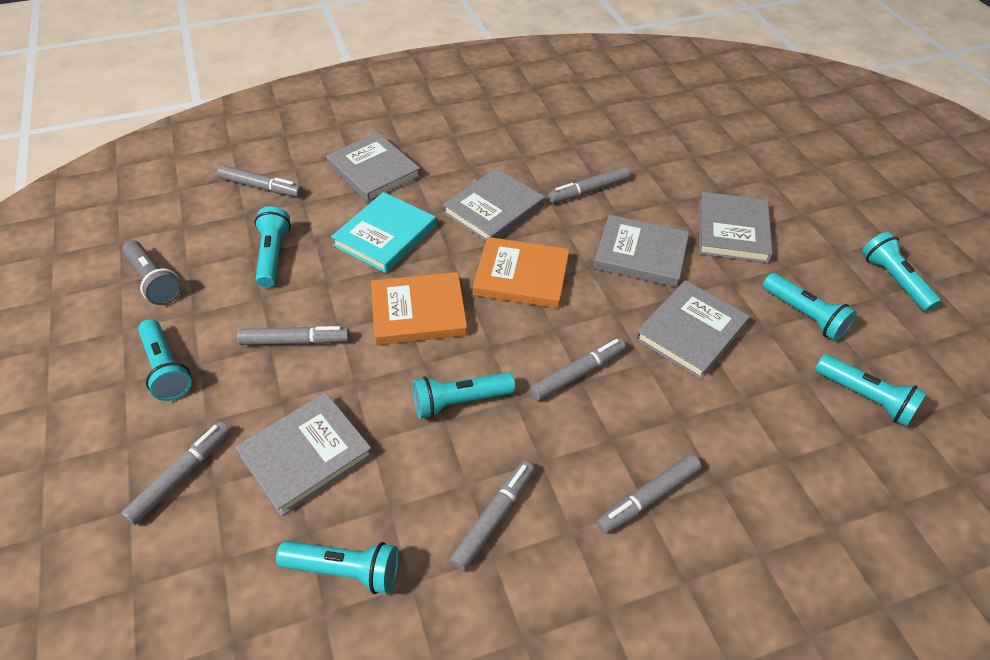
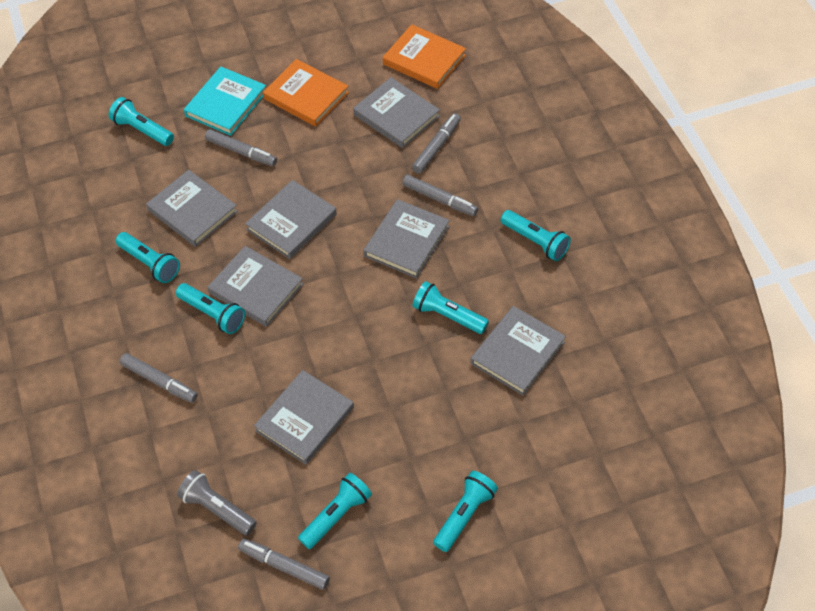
grey book: 6 -> 7
grey marker: 7 -> 5

